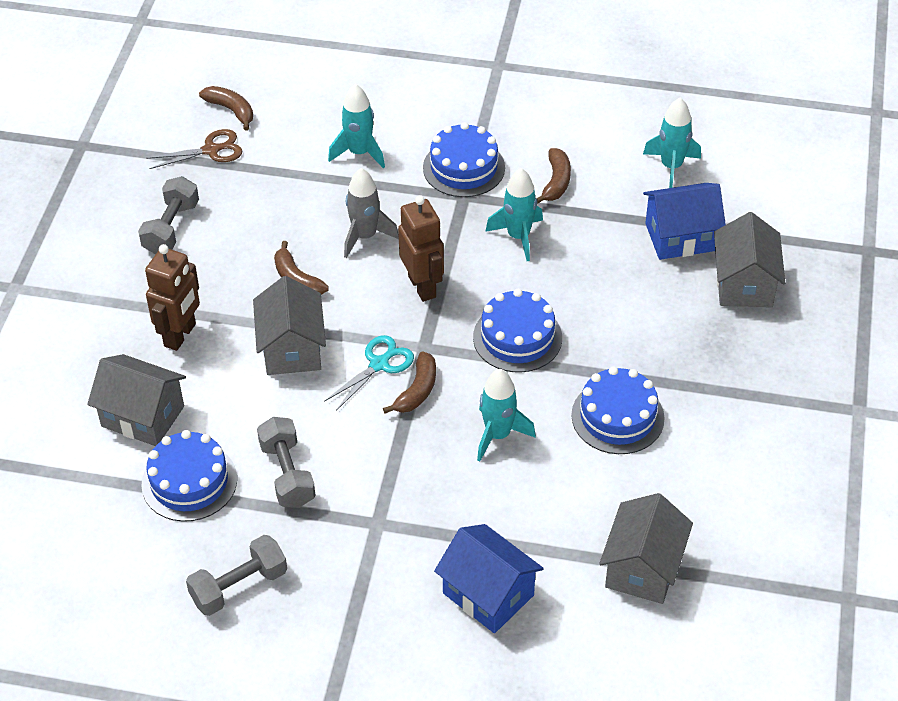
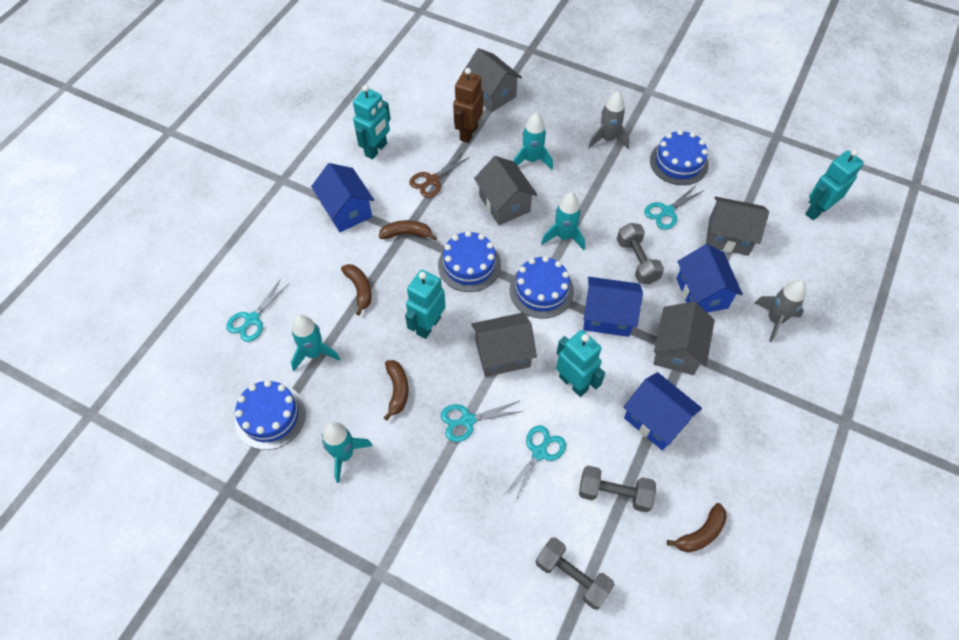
blue house: 2 -> 4
brown robot: 2 -> 1
grey house: 4 -> 5
grey rocket: 1 -> 2
turquoise robot: 0 -> 4
turquoise scissors: 1 -> 4

